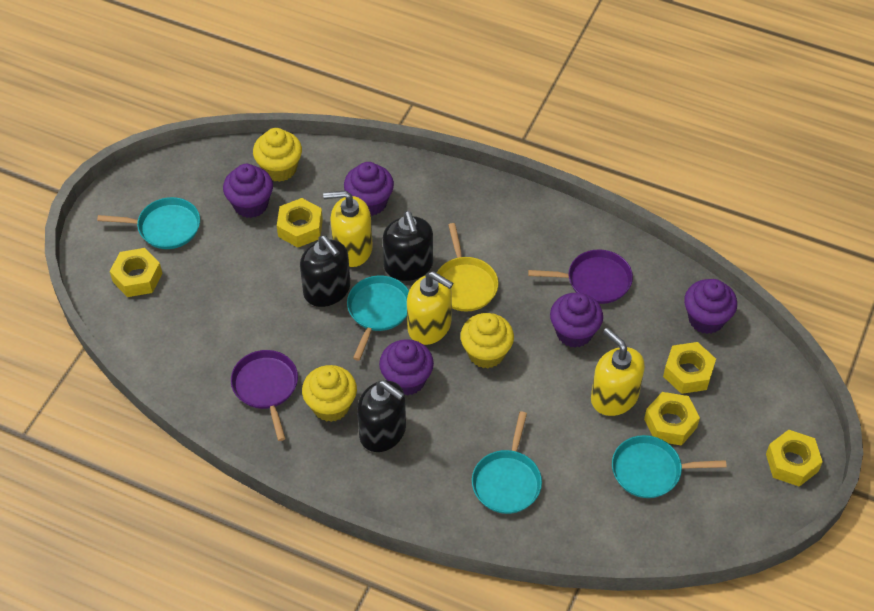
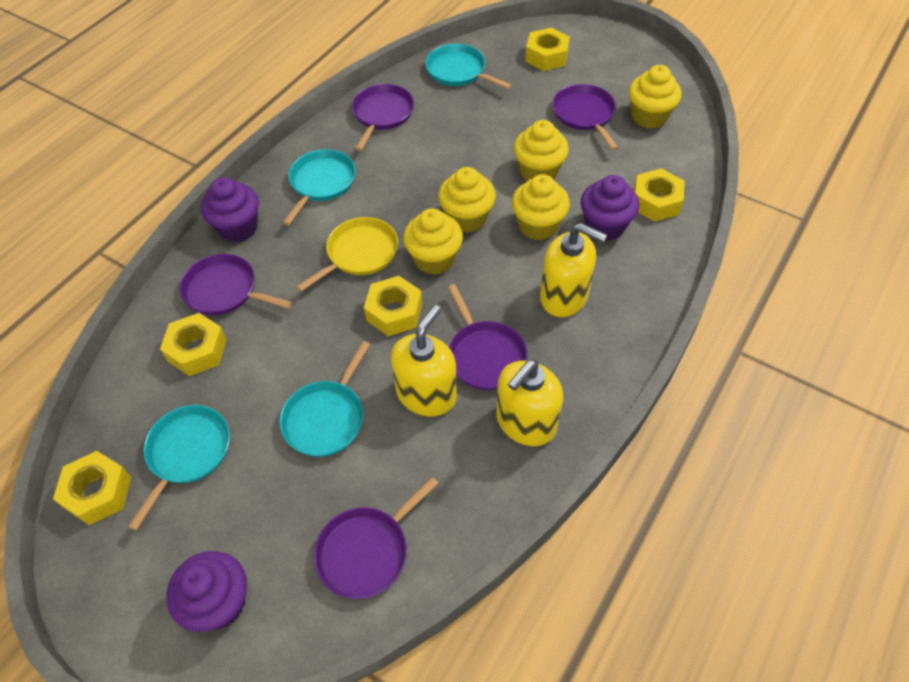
black soap dispenser: 3 -> 0
purple cupcake: 5 -> 3
purple pan: 2 -> 5
yellow cupcake: 3 -> 5

